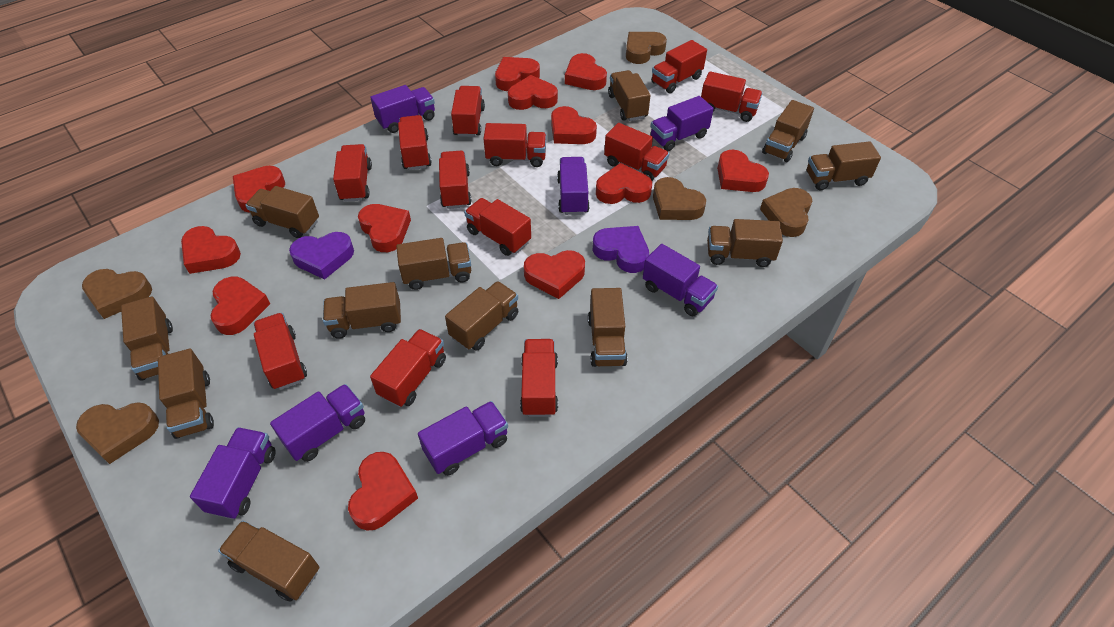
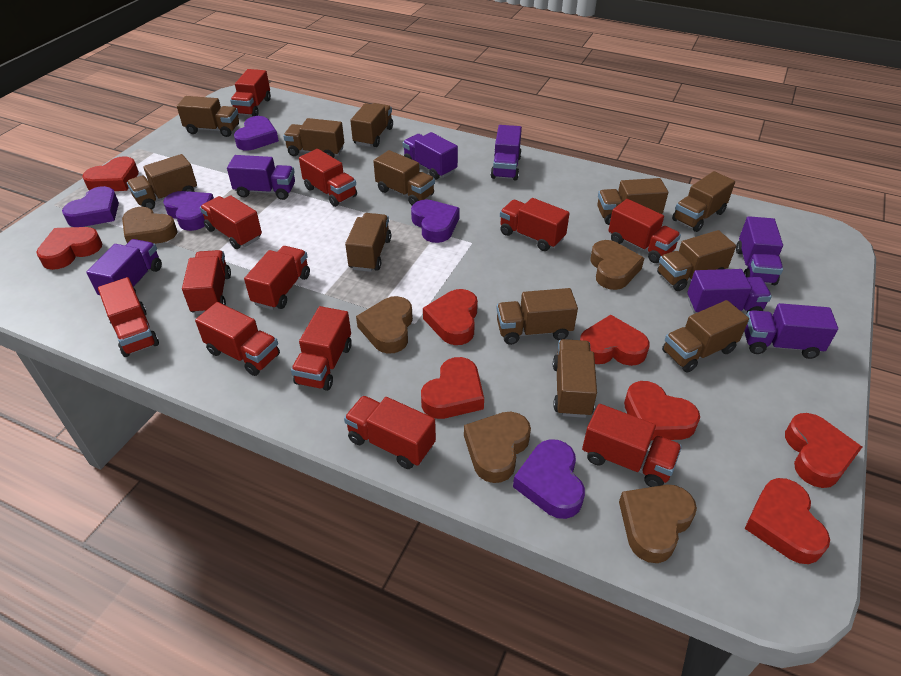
purple heart: 2 -> 5
red heart: 12 -> 8

